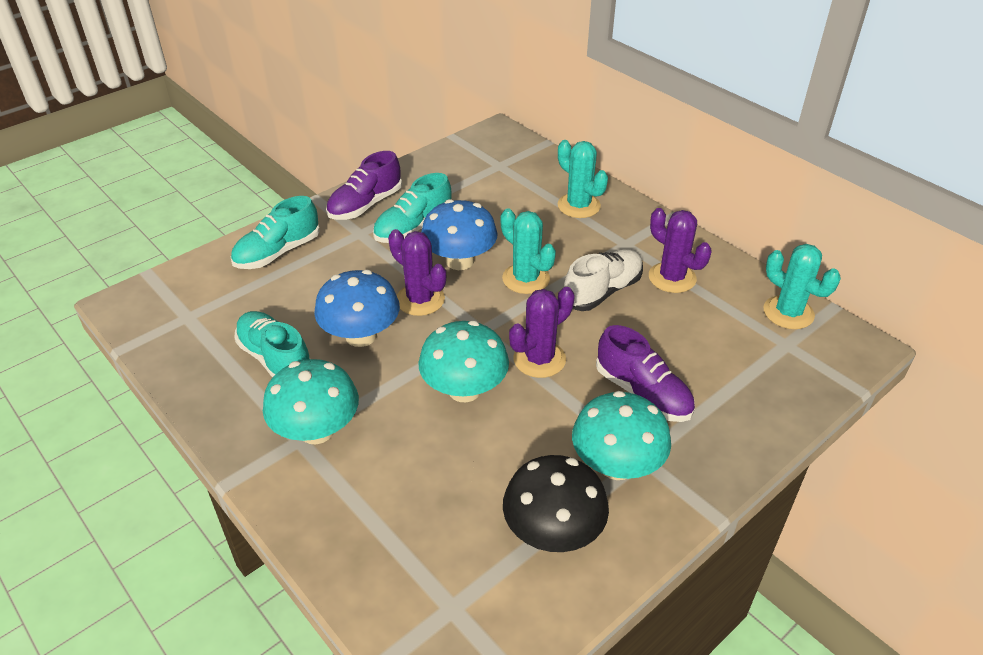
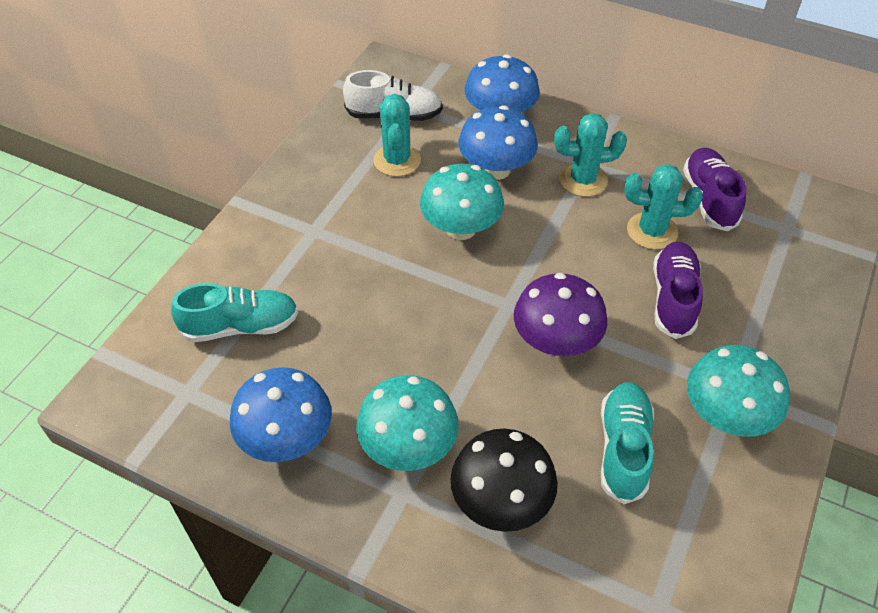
blue mushroom: 2 -> 3
purple cactus: 3 -> 0
purple mushroom: 0 -> 1
turquoise shoe: 3 -> 2

